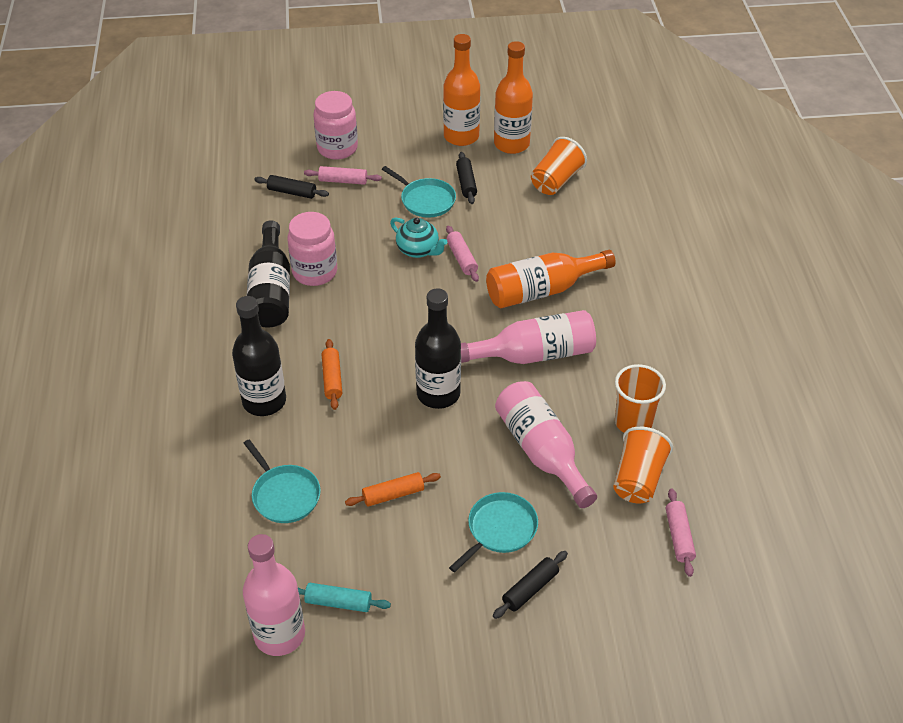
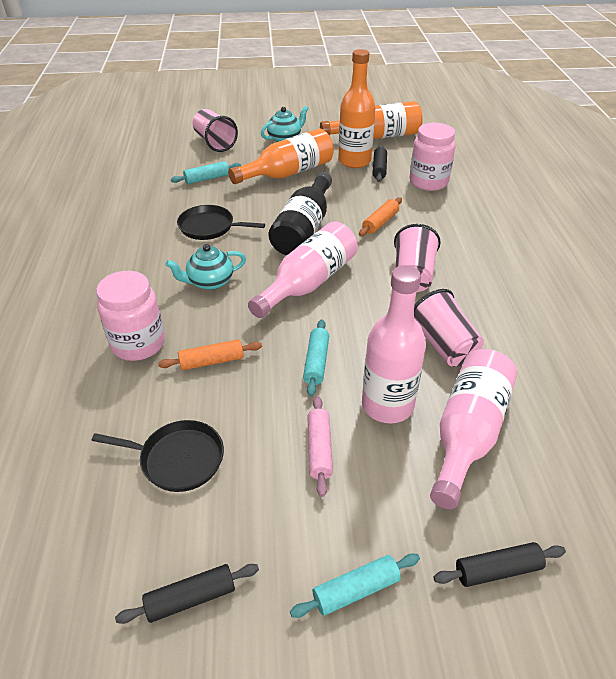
black bottle: 3 -> 1
black pan: 0 -> 2
orange cup: 3 -> 0
pink cup: 0 -> 3
pink rolling pin: 3 -> 1
turquoise pan: 3 -> 0
turquoise rolling pin: 1 -> 3
turquoise teapot: 1 -> 2

